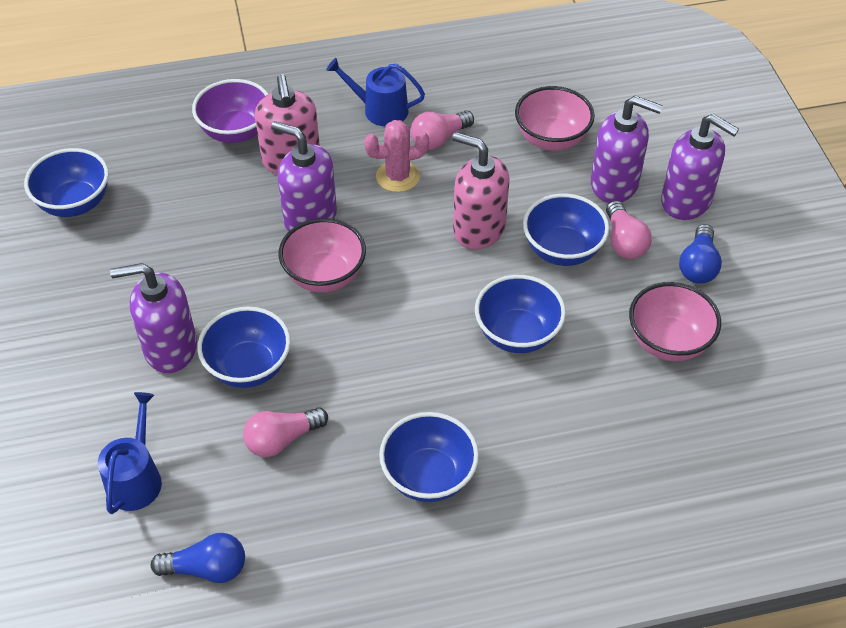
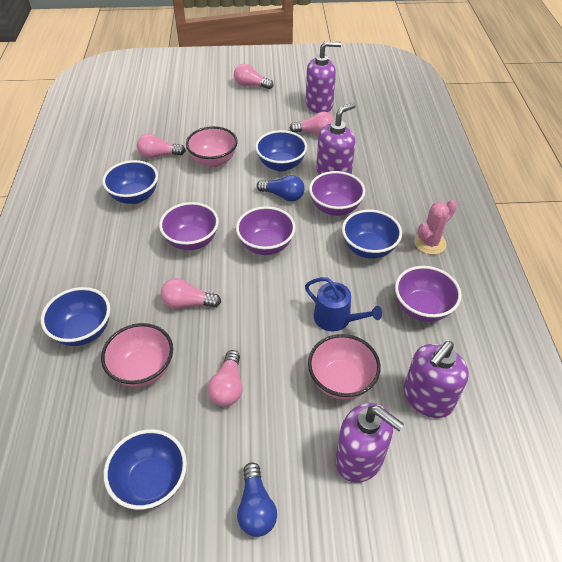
blue watering can: 2 -> 1
pink light bulb: 3 -> 5
pink soap dispenser: 2 -> 0
purple bowl: 1 -> 4

